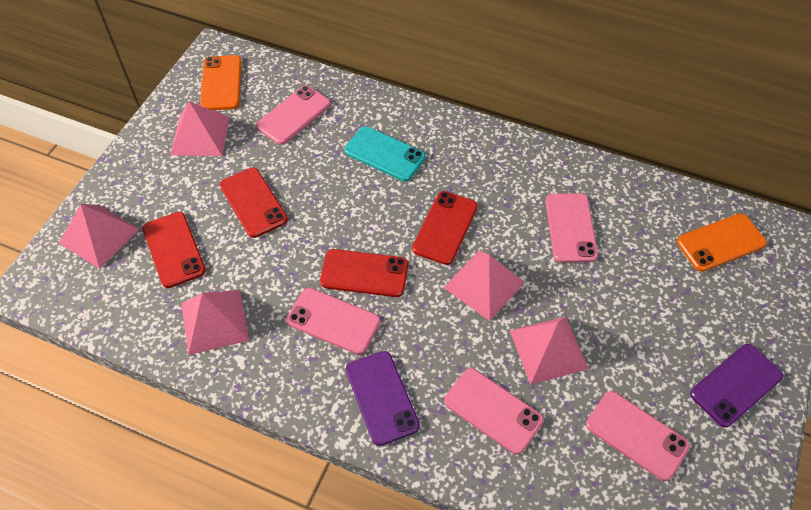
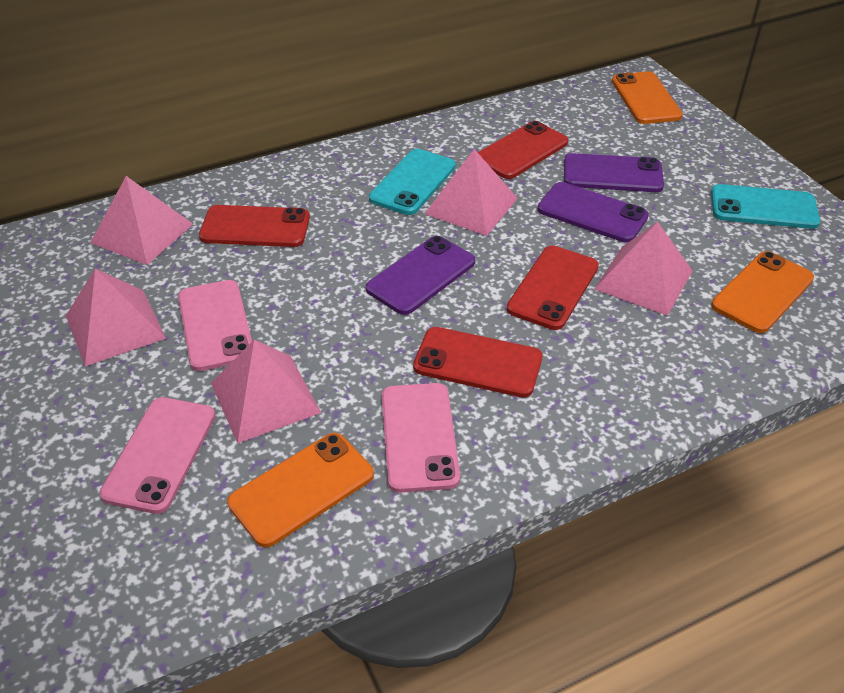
orange phone: 2 -> 3
pink phone: 5 -> 3
purple phone: 2 -> 3
turquoise phone: 1 -> 2

